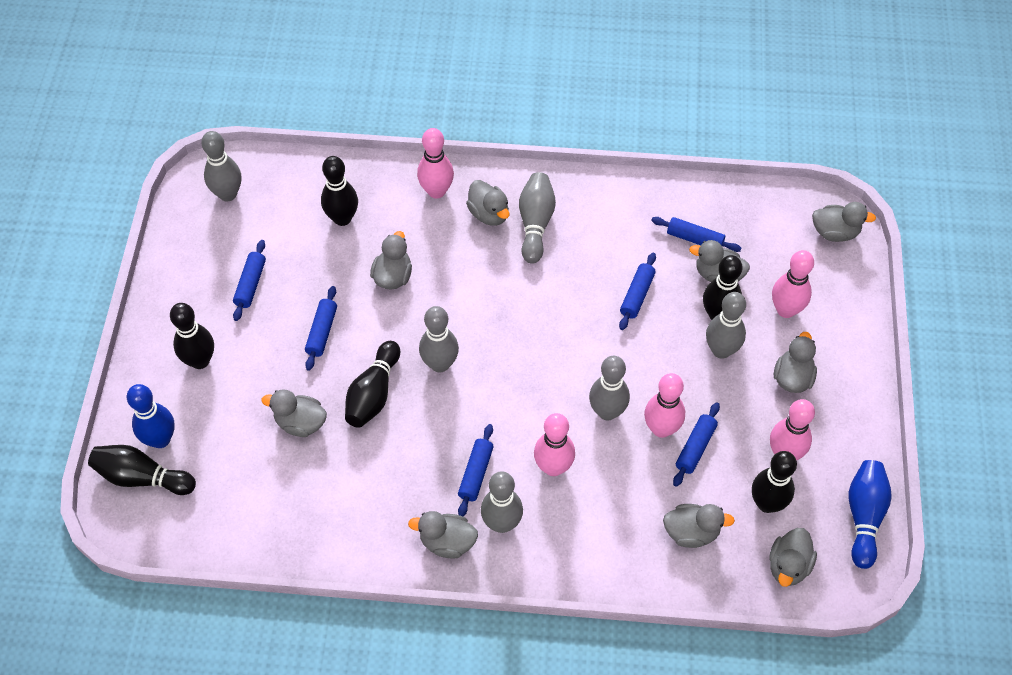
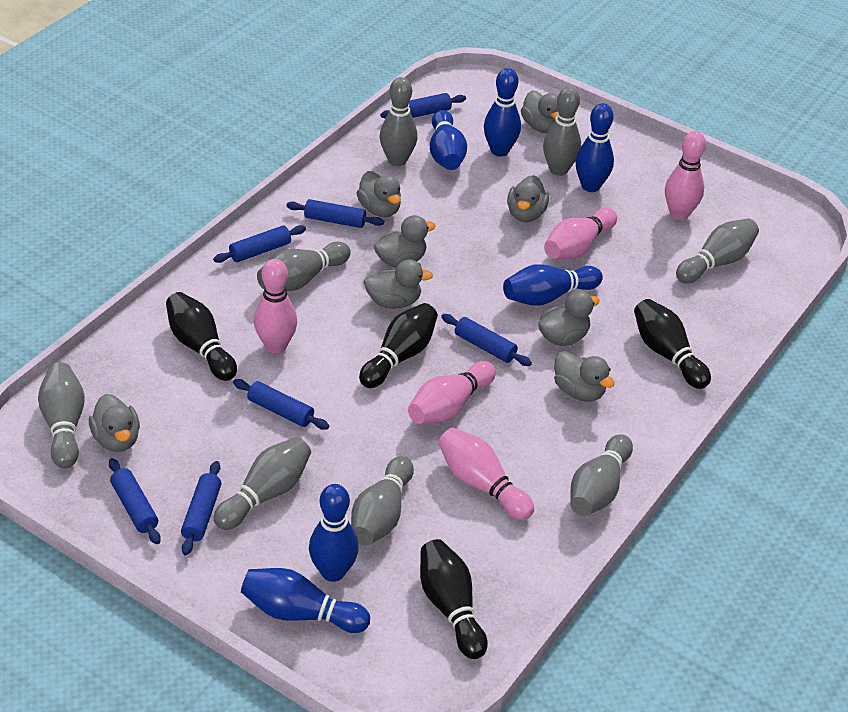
black bowling pin: 6 -> 4
blue bowling pin: 2 -> 6
blue rolling pin: 6 -> 7
grey bowling pin: 6 -> 8
grey duck: 9 -> 8

